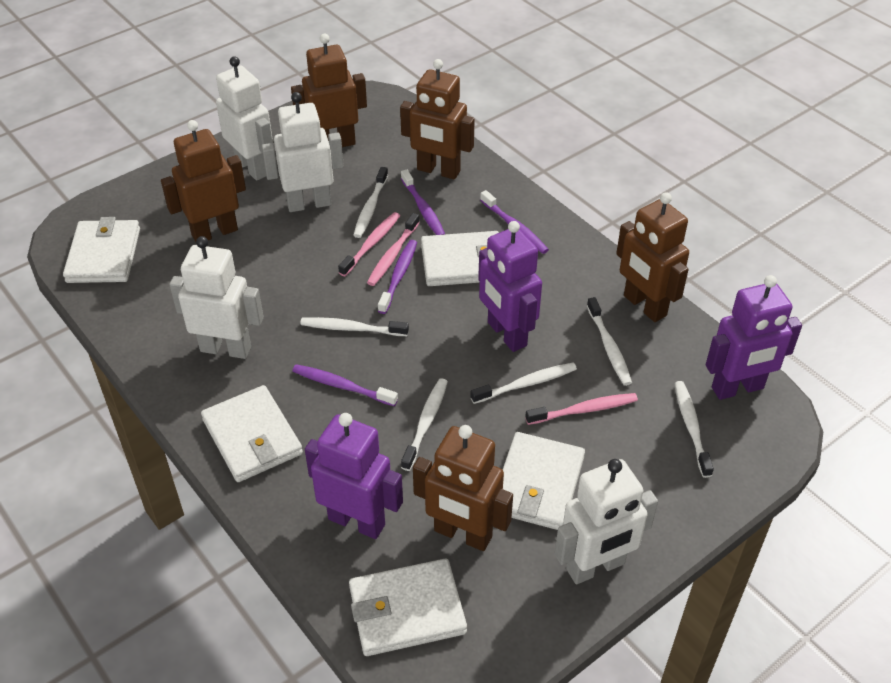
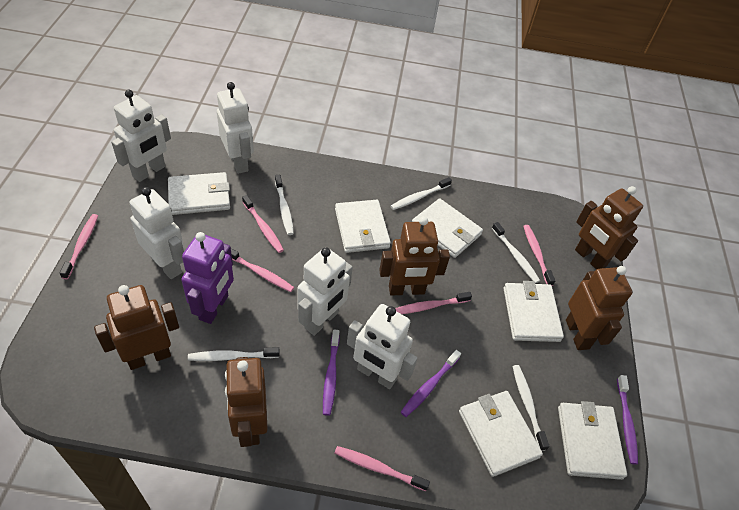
pink toothbrush: 3 -> 6
purple robot: 3 -> 1
purple toothbrush: 4 -> 3
white robot: 4 -> 5
white toothbrush: 6 -> 5
white wallet: 5 -> 6

